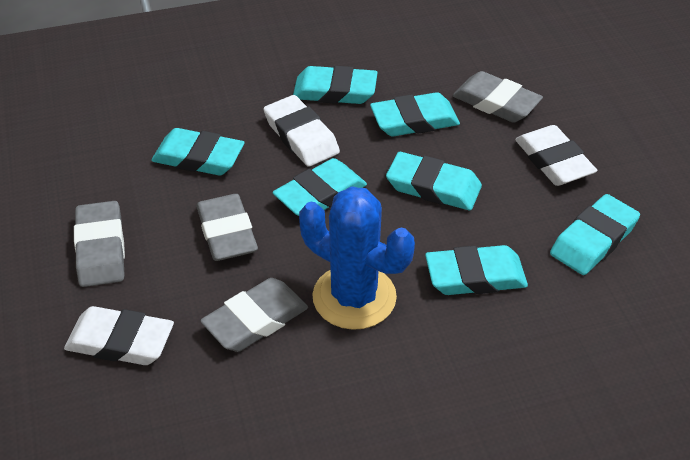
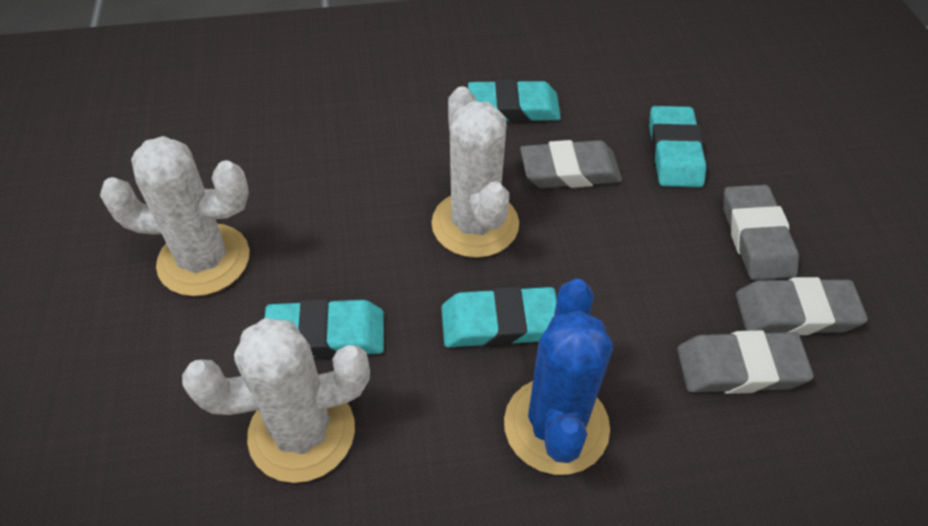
turquoise eraser: 7 -> 4
white cactus: 0 -> 3
white eraser: 3 -> 0

